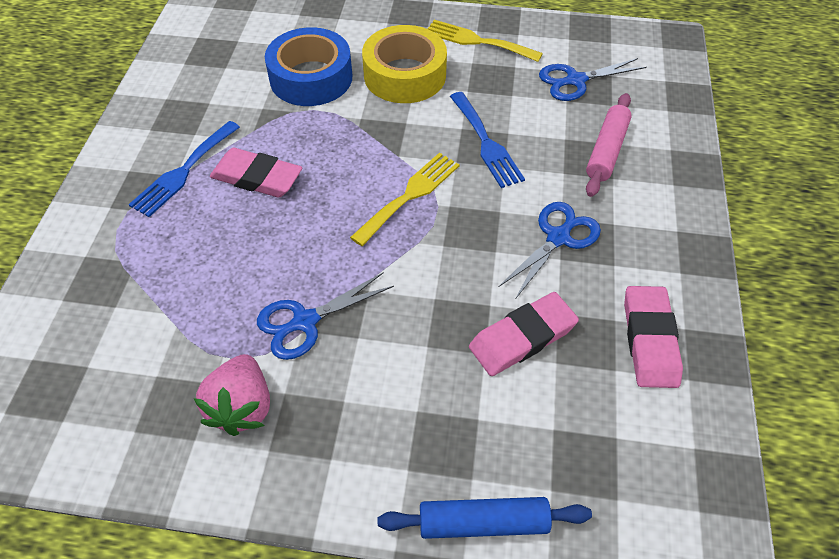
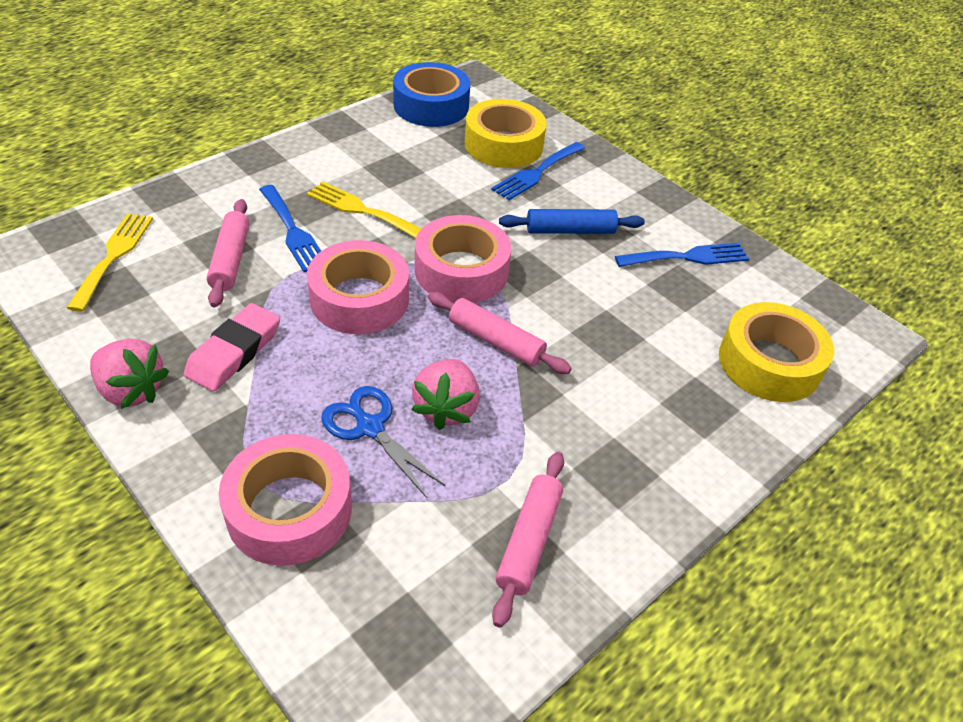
blue fork: 2 -> 3
blue scissors: 3 -> 1
pink eraser: 3 -> 1
pink rolling pin: 1 -> 3
pink strawberry: 1 -> 2
pink tape: 0 -> 3
yellow tape: 1 -> 2

